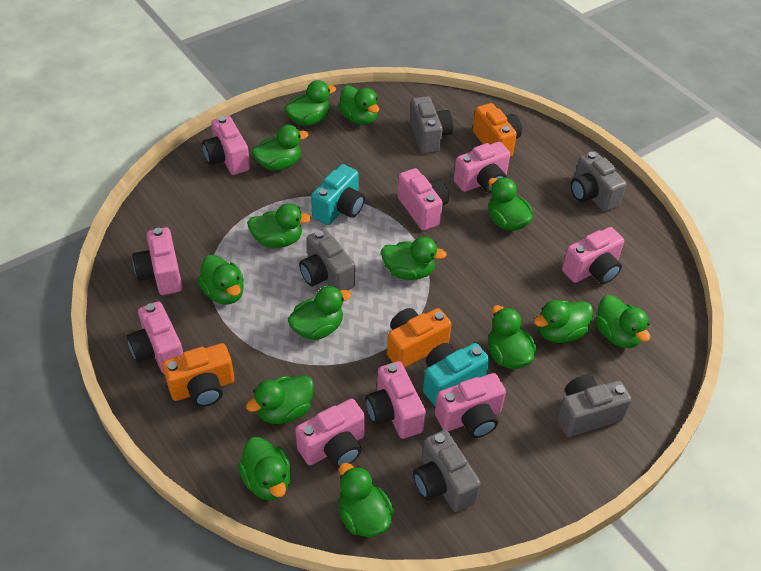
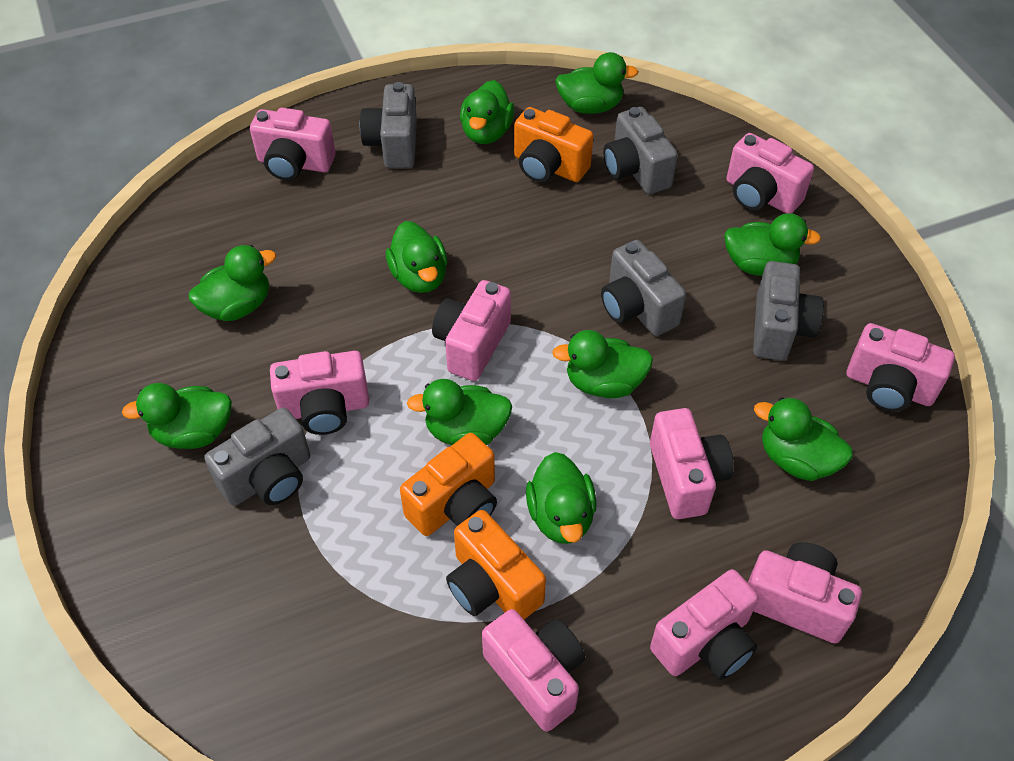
green duck: 14 -> 10
turquoise camera: 2 -> 0

